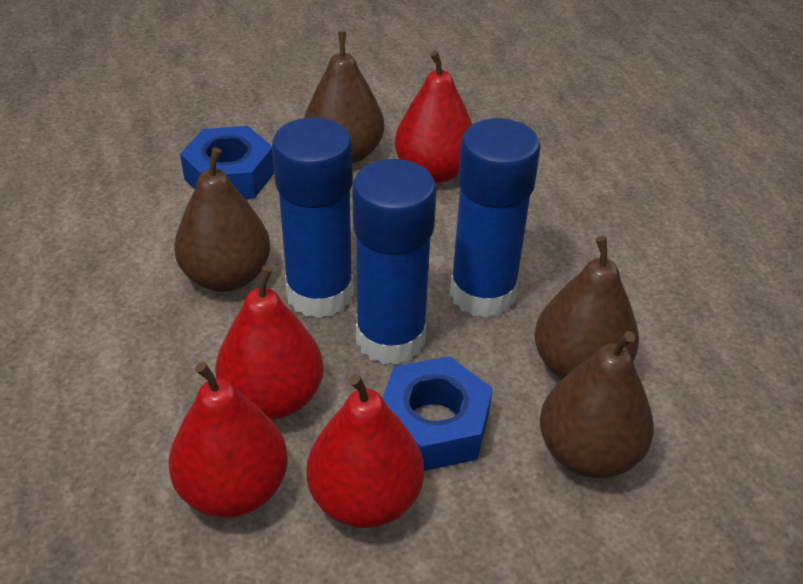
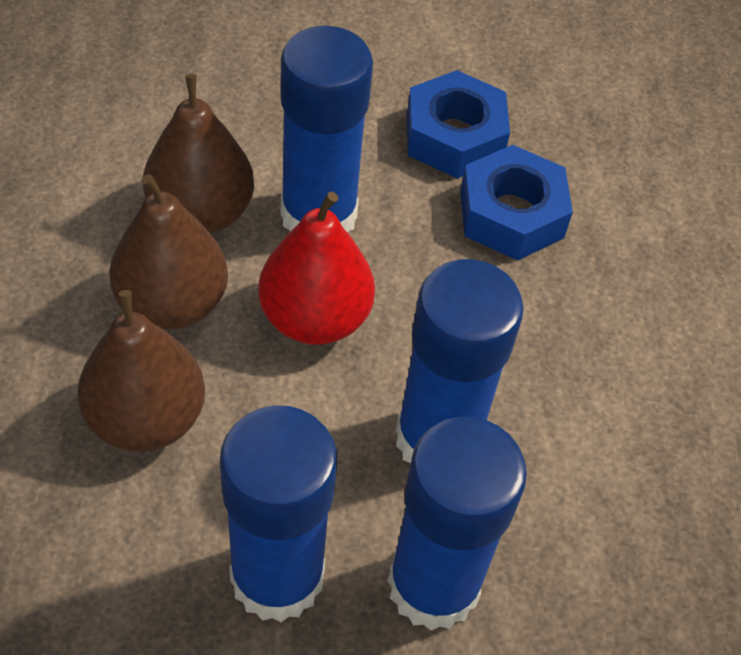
blue glue stick: 3 -> 4
brown pear: 4 -> 3
red pear: 4 -> 1

